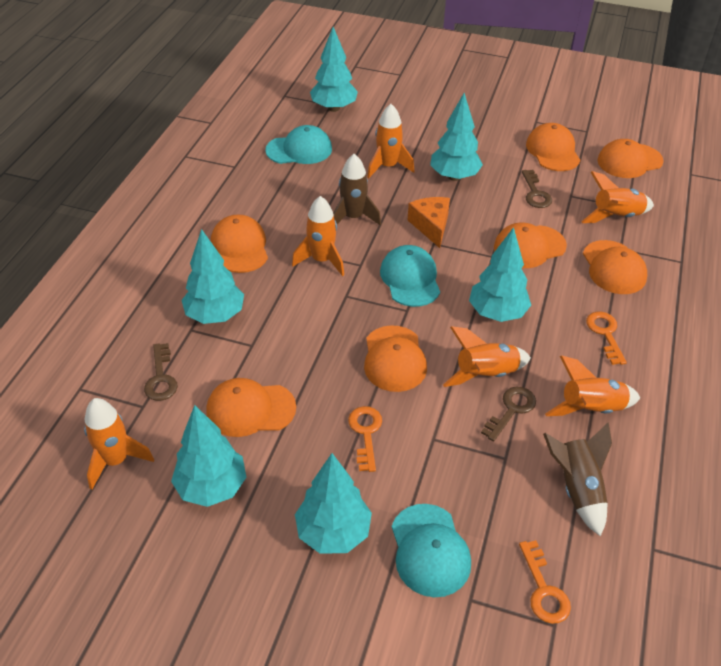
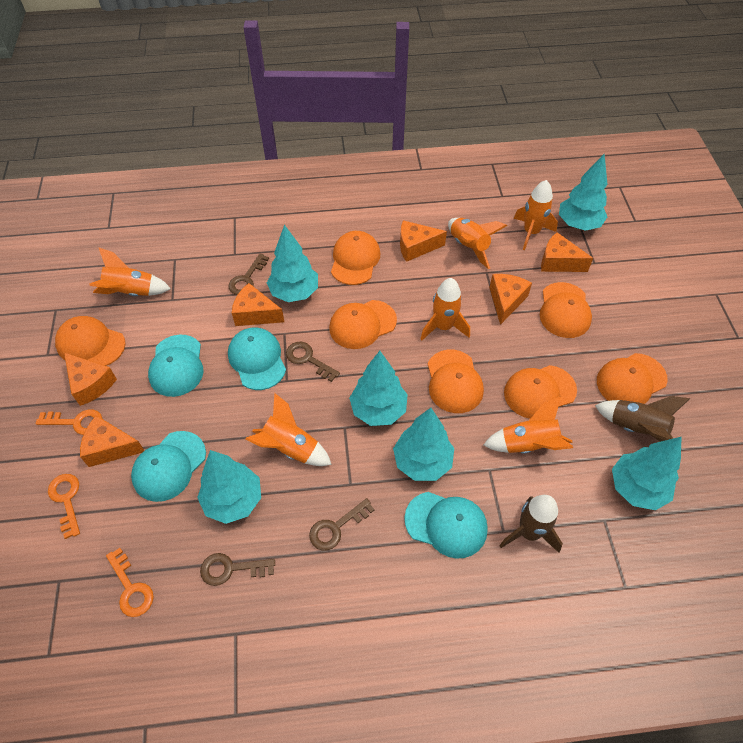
brown key: 3 -> 4
orange cheese: 1 -> 6
turquoise cap: 3 -> 4

